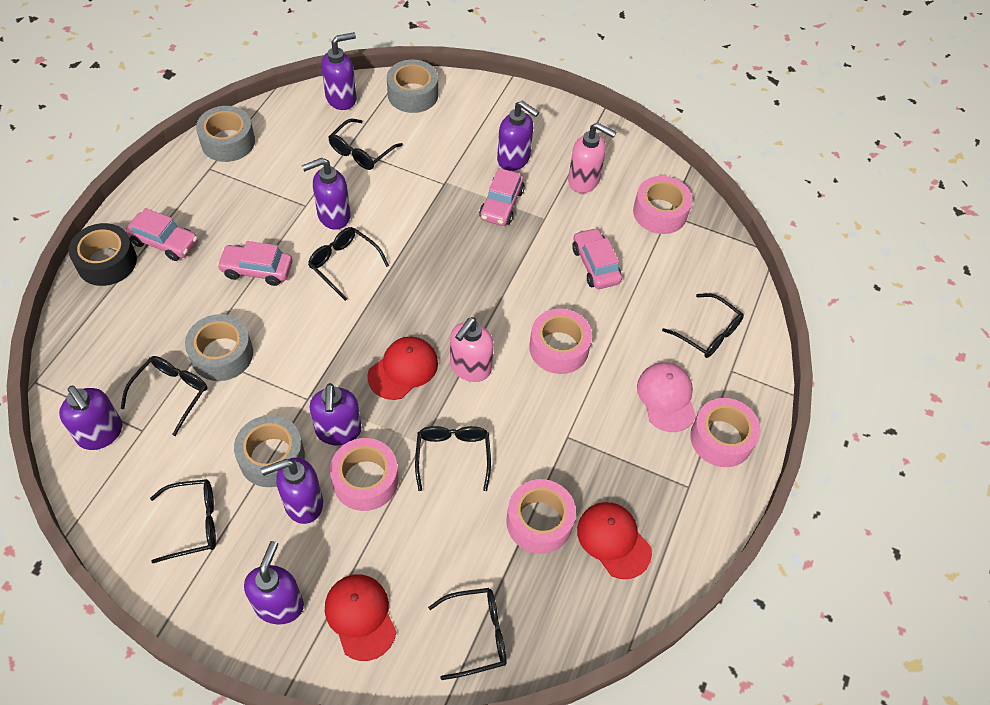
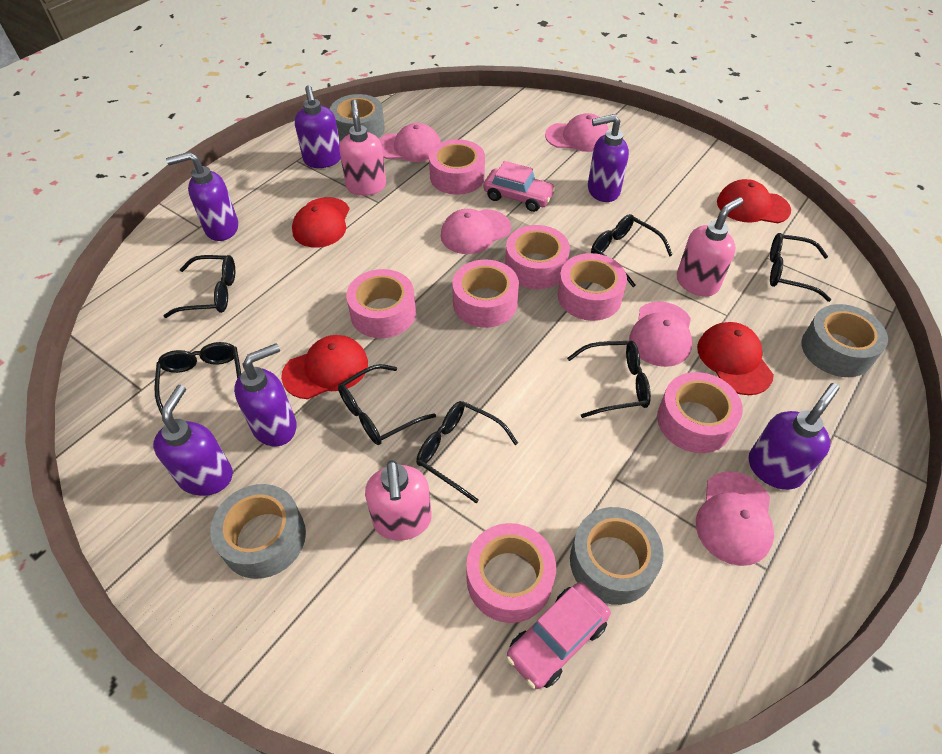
black tape: 1 -> 0
pink cap: 1 -> 5
pink car: 4 -> 2
pink soap dispenser: 2 -> 3
pink tape: 5 -> 7
purple soap dispenser: 7 -> 6
red cap: 3 -> 4

